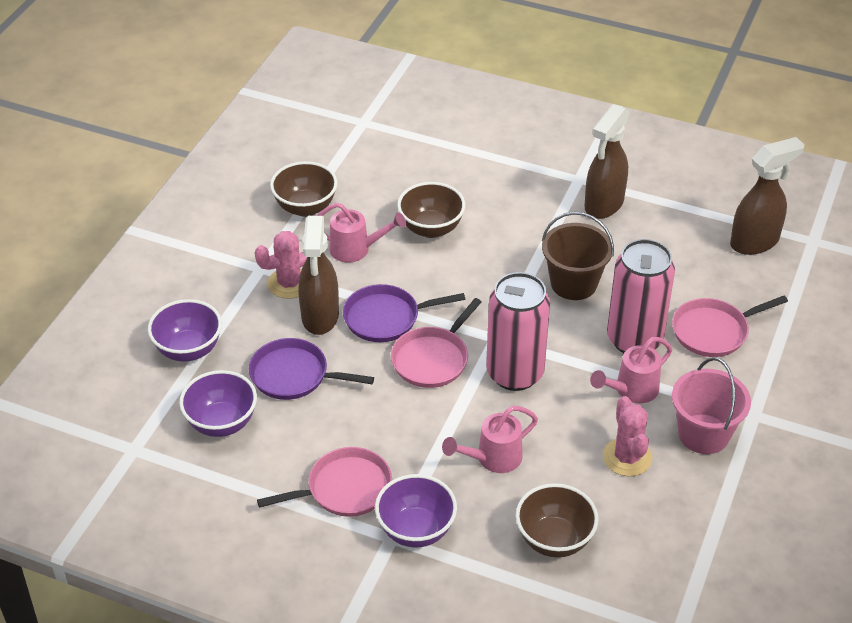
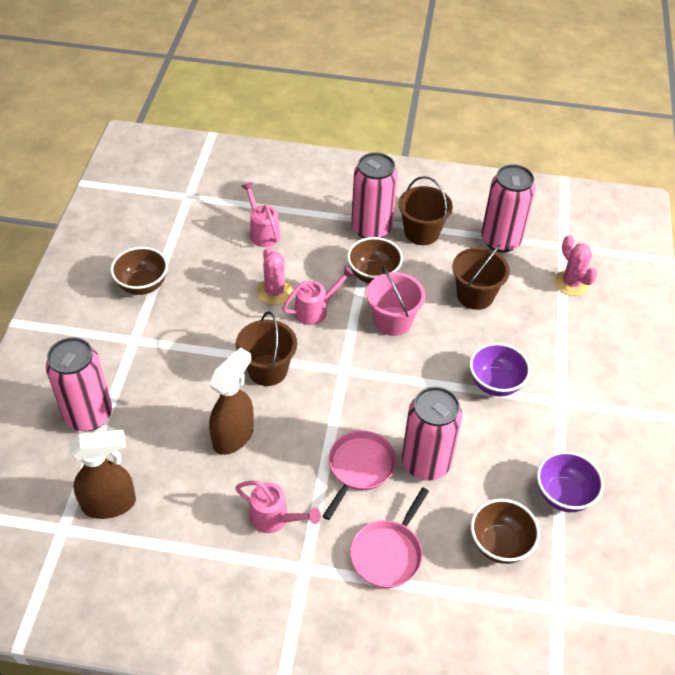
brown bucket: 1 -> 3
brown spray bottle: 3 -> 2
pink can: 2 -> 4
pink pan: 3 -> 2
purple bowl: 3 -> 2
purple pan: 2 -> 0

